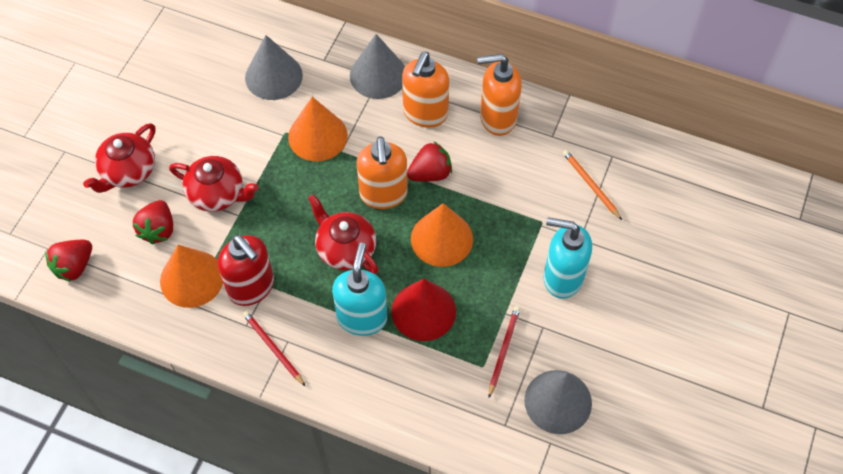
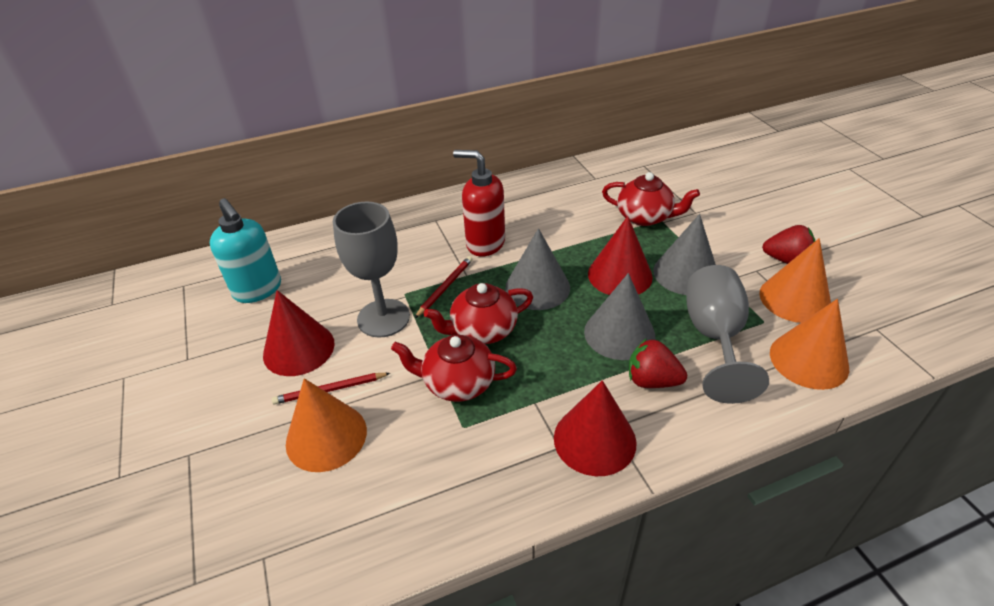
grey goblet: 0 -> 2
orange pencil: 1 -> 0
orange soap dispenser: 3 -> 0
red cone: 1 -> 3
red strawberry: 3 -> 2
turquoise soap dispenser: 2 -> 1

